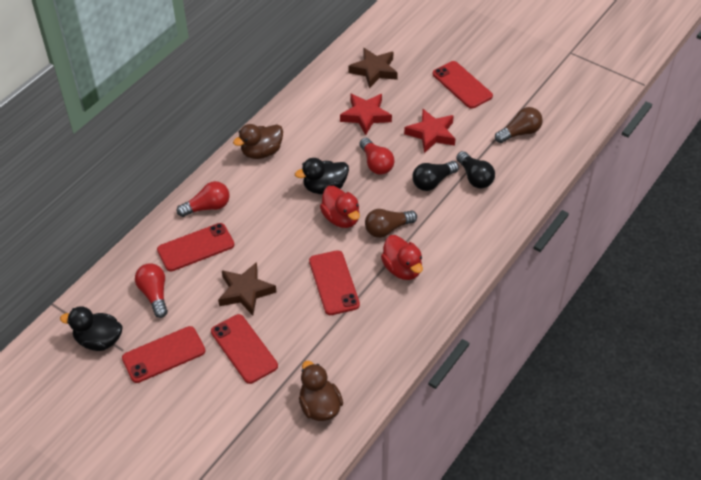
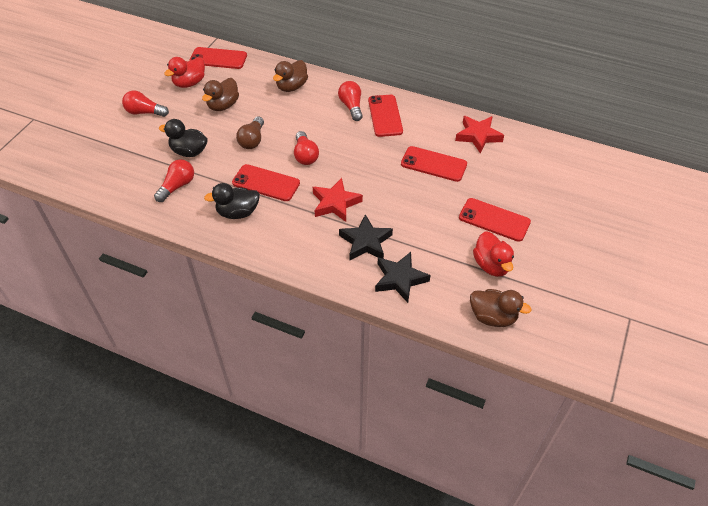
black light bulb: 2 -> 0
black star: 0 -> 2
brown duck: 2 -> 3
brown light bulb: 2 -> 1
brown star: 2 -> 0
red light bulb: 3 -> 4

